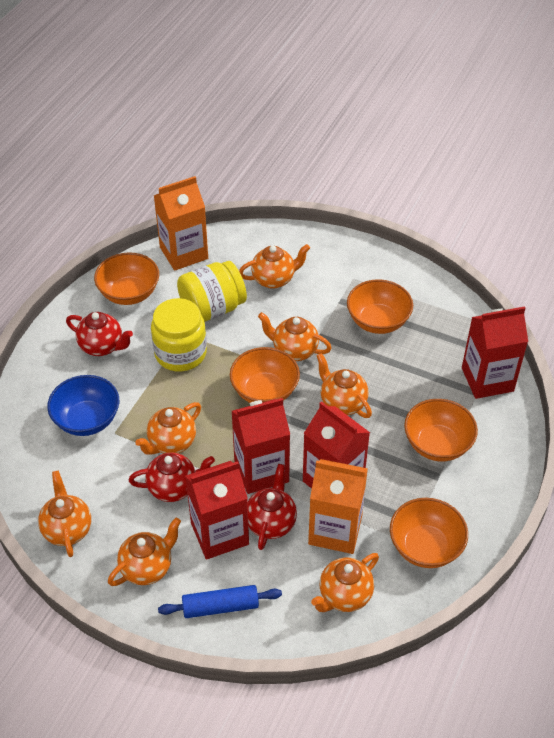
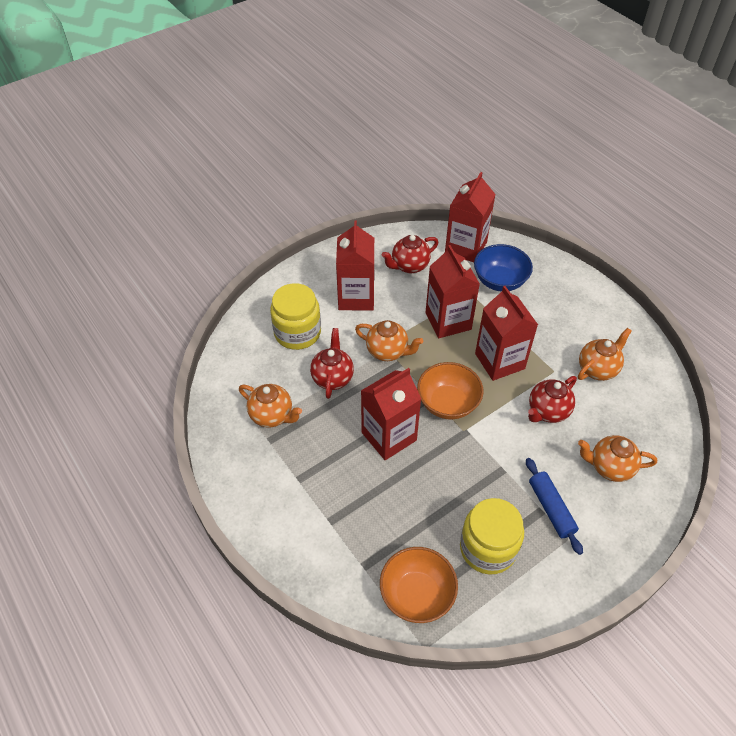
orange bowl: 5 -> 2
orange carton: 2 -> 0
orange teapot: 7 -> 4
red carton: 4 -> 5

